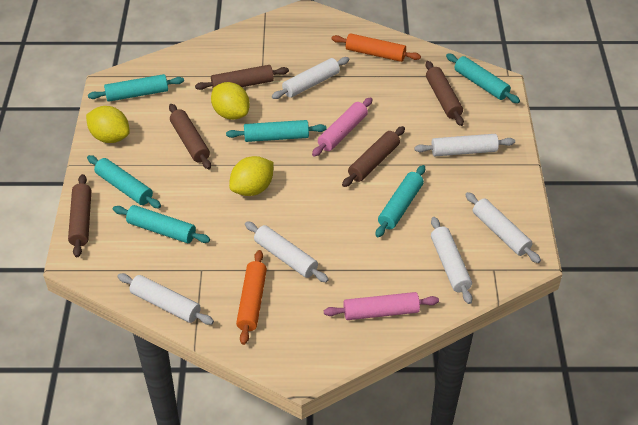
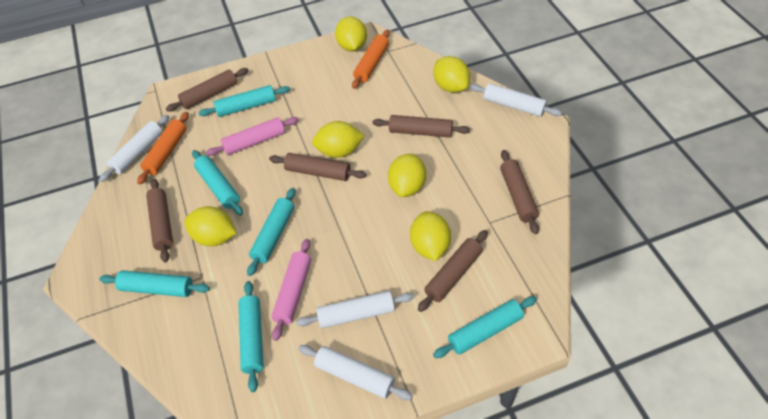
brown rolling pin: 5 -> 6
white rolling pin: 6 -> 4
yellow lemon: 3 -> 6

